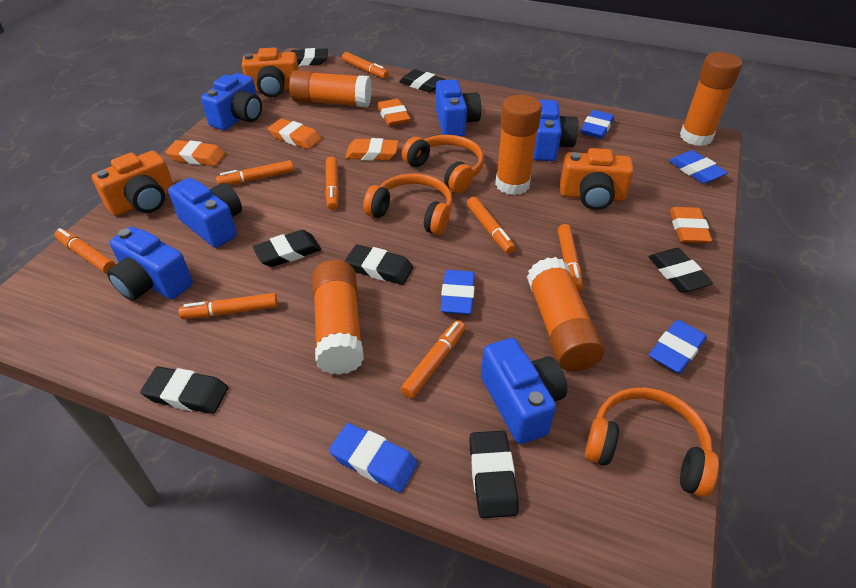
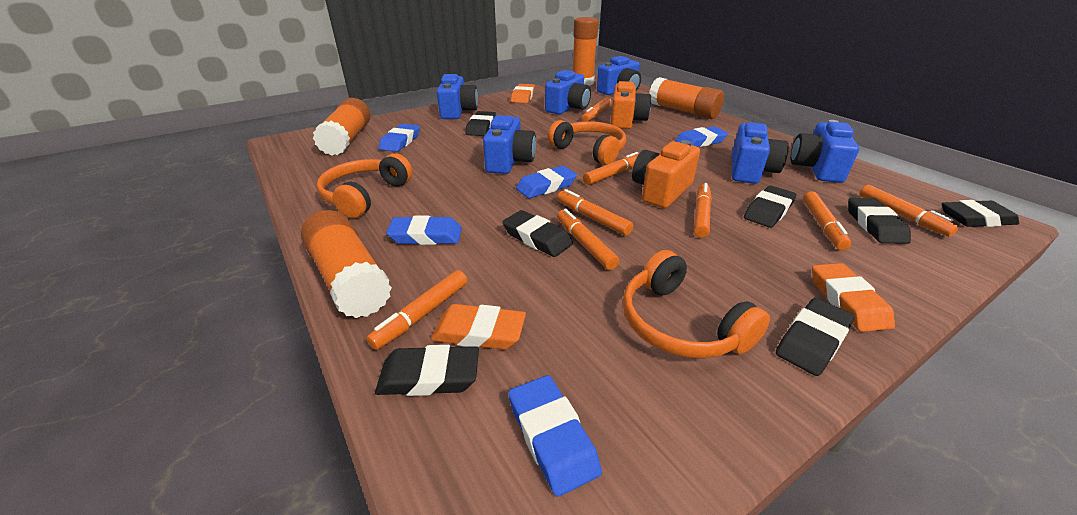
orange camera: 3 -> 2
orange eraser: 5 -> 3
orange glue stick: 5 -> 4

